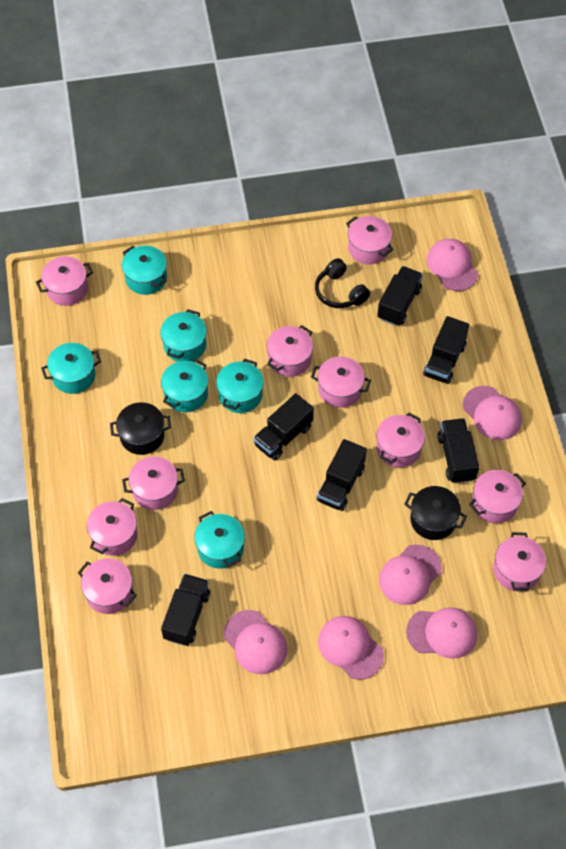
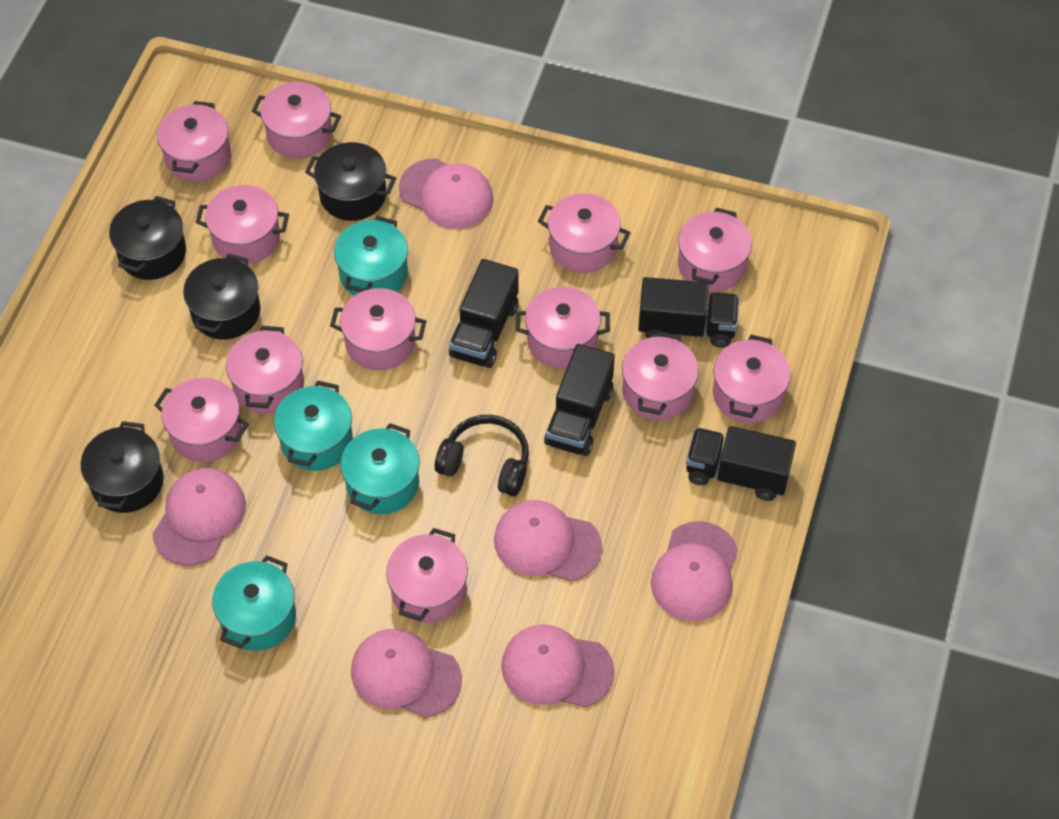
black pot: 2 -> 4
black truck: 6 -> 4
pink pot: 10 -> 12
turquoise pot: 6 -> 4

